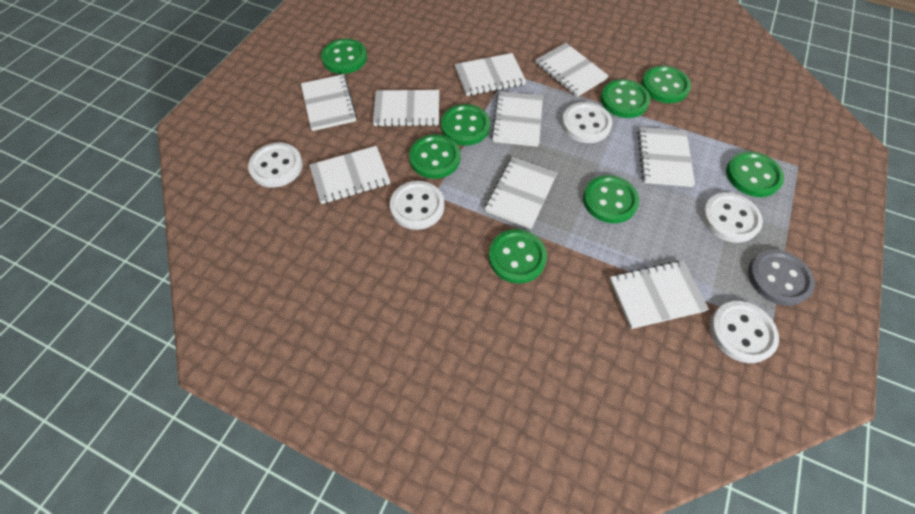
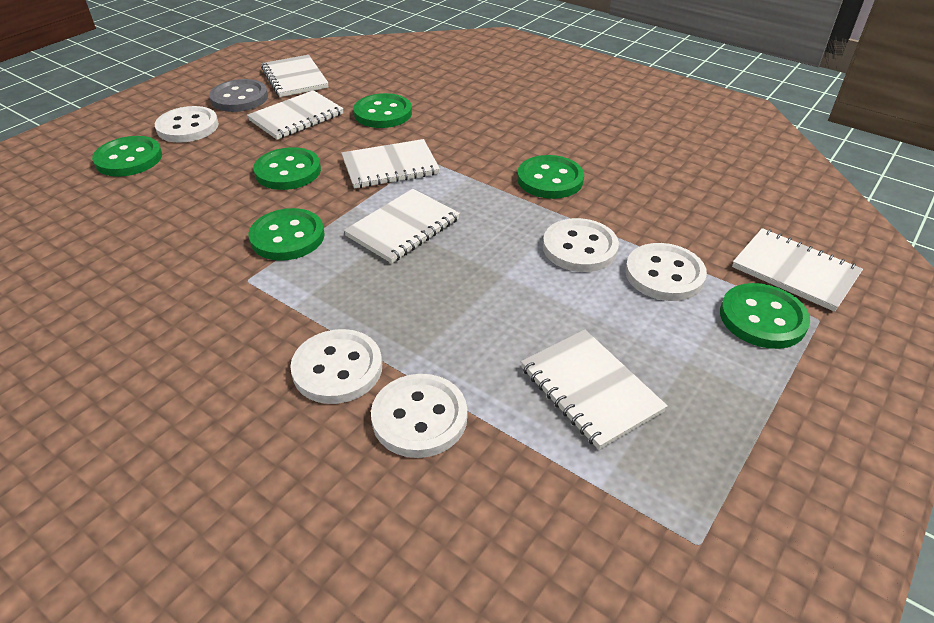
green button: 8 -> 6
white notebook: 9 -> 6

